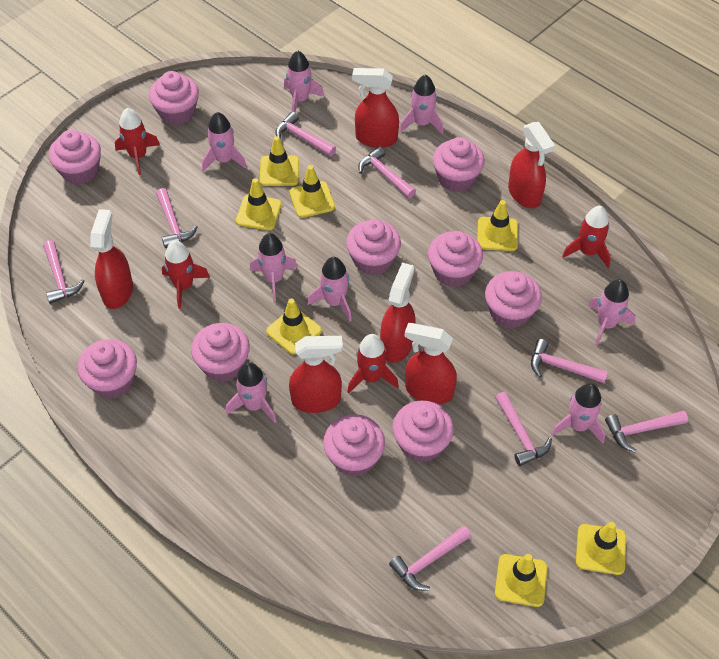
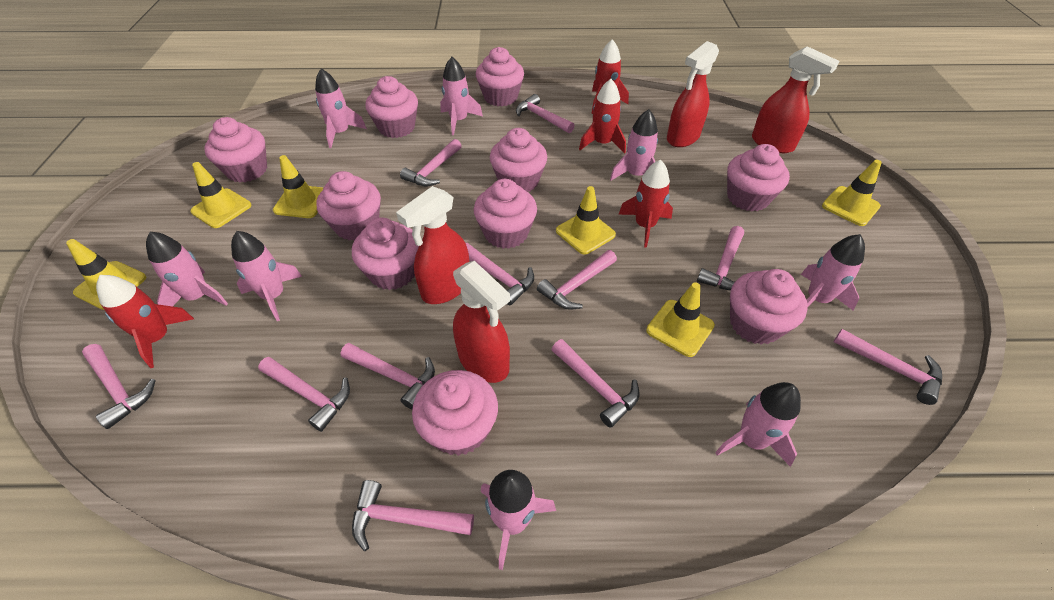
pink hammer: 8 -> 11
red spray bottle: 6 -> 4
yellow traffic cone: 7 -> 6

